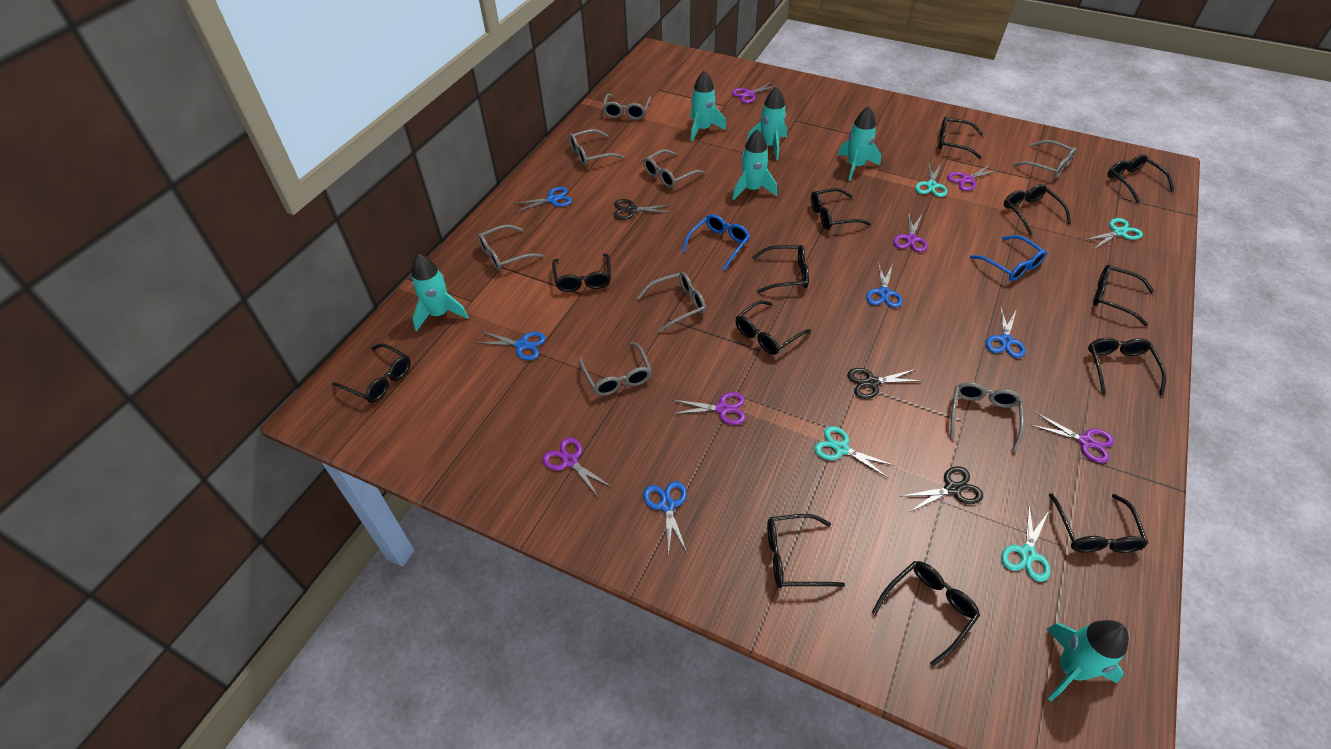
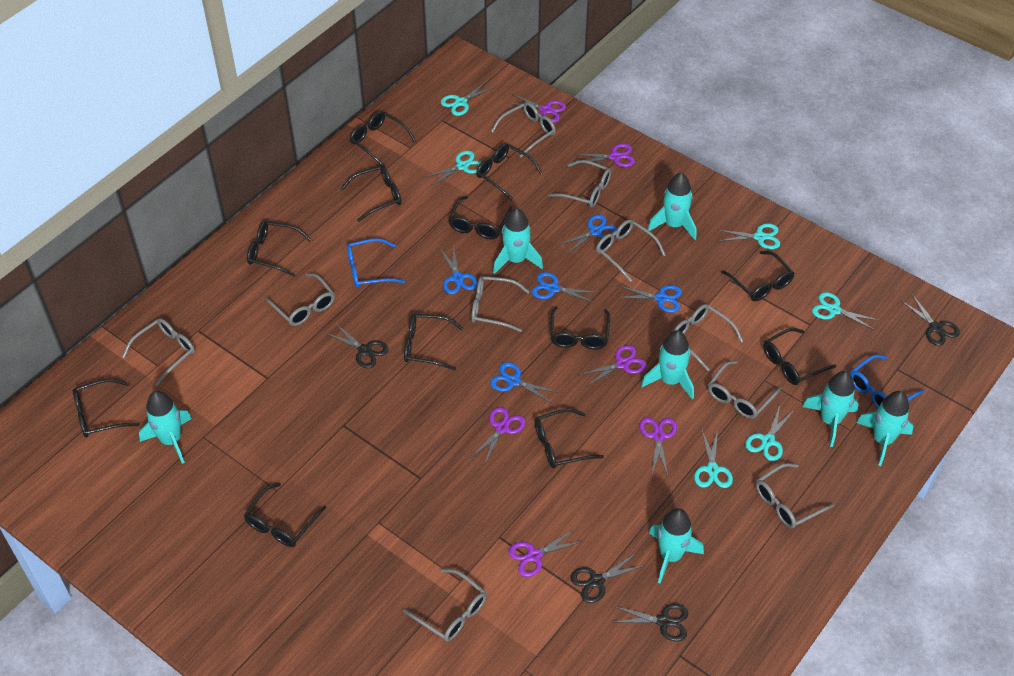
black glasses: 13 -> 12
black scissors: 3 -> 4
grey glasses: 8 -> 10
turquoise rocket: 6 -> 7
turquoise scissors: 4 -> 6

